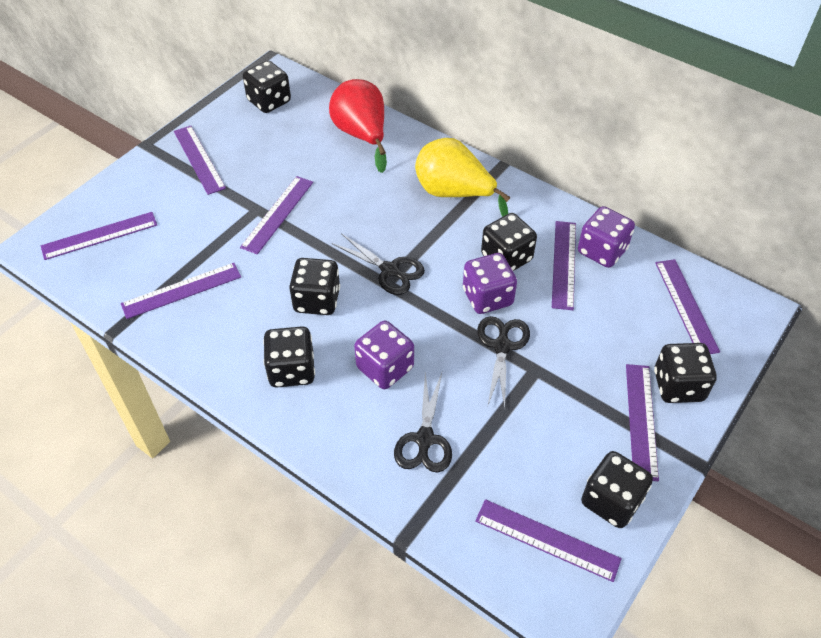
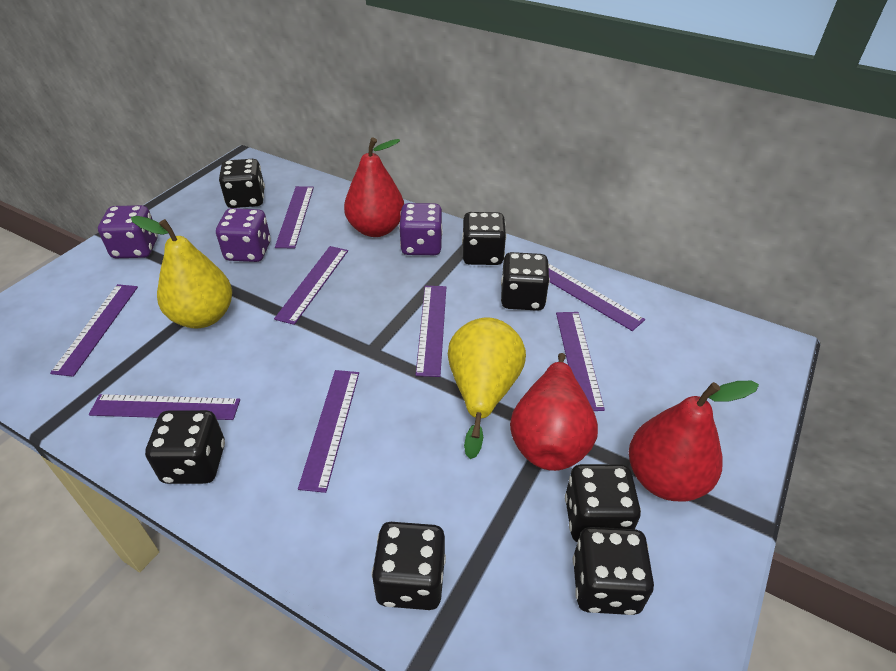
black dice: 6 -> 7
black scissors: 3 -> 0
red pear: 1 -> 3
yellow pear: 1 -> 2

